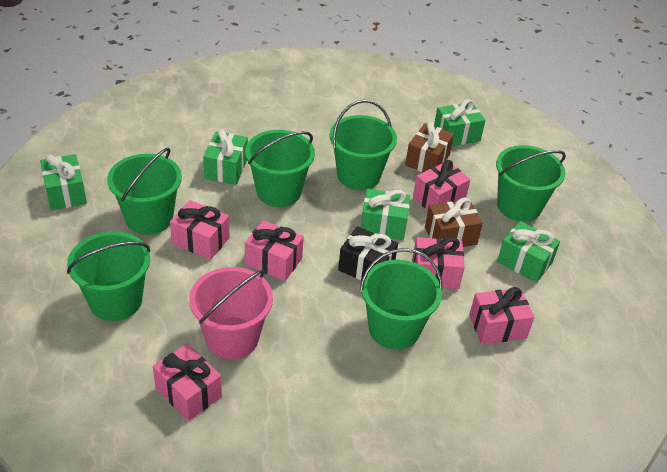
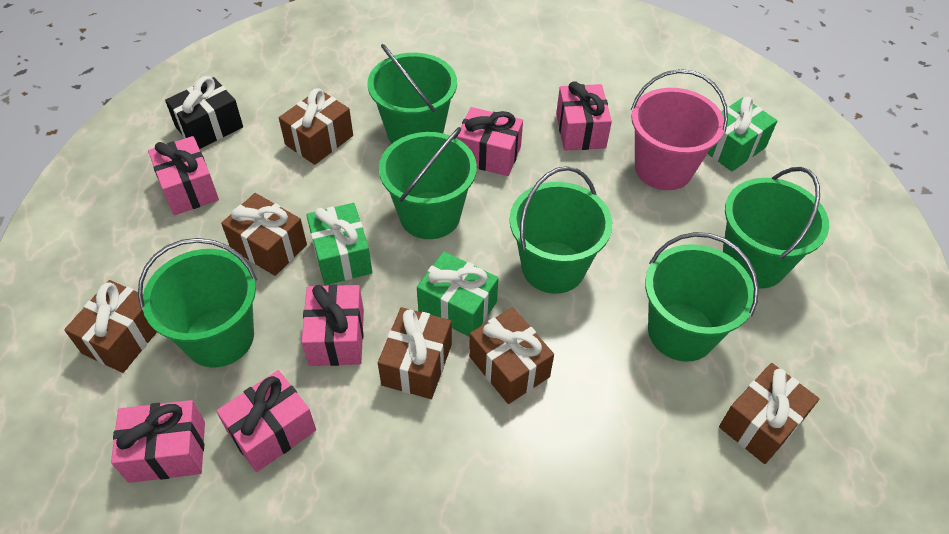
brown gift: 2 -> 6
green gift: 5 -> 3

